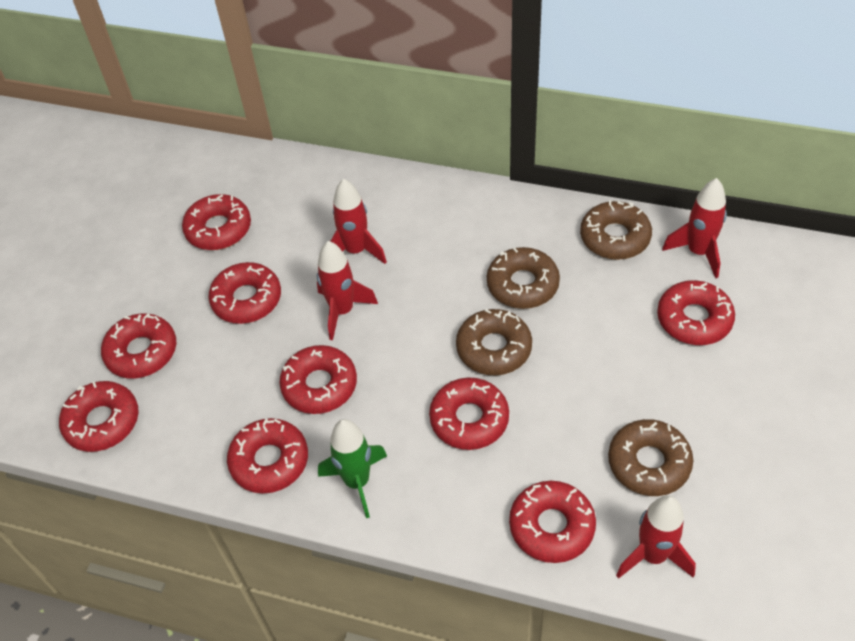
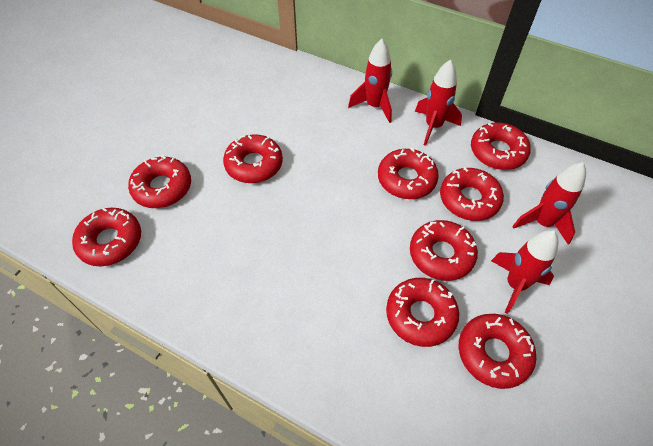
brown donut: 4 -> 0
green rocket: 1 -> 0

